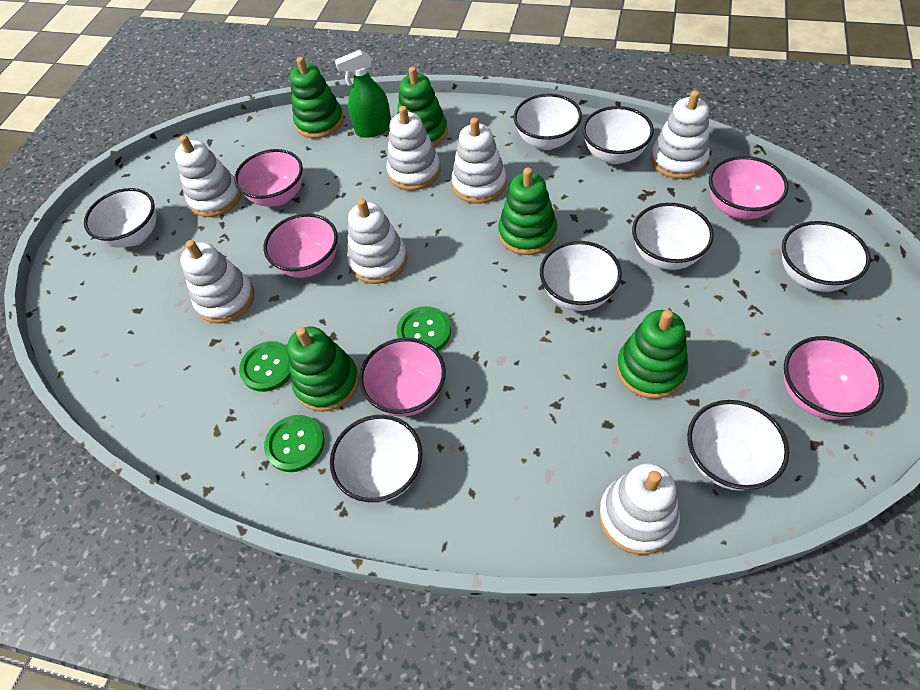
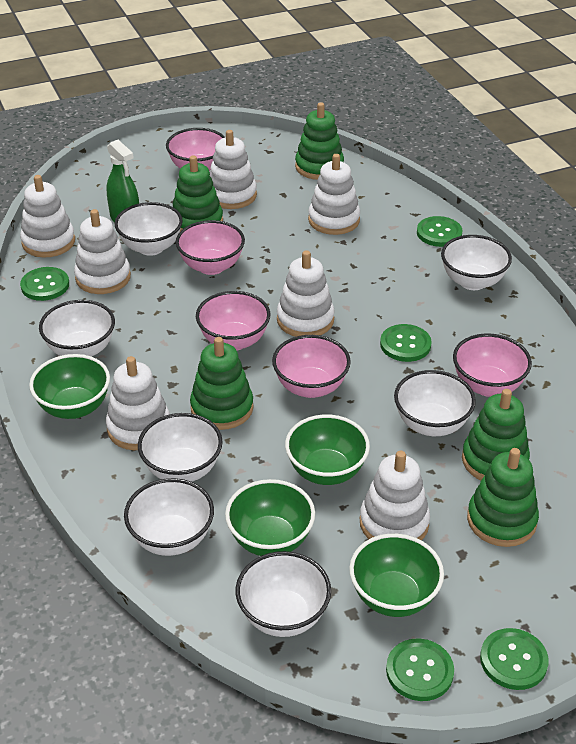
green bowl: 0 -> 4
green button: 3 -> 5
white bowl: 8 -> 7

